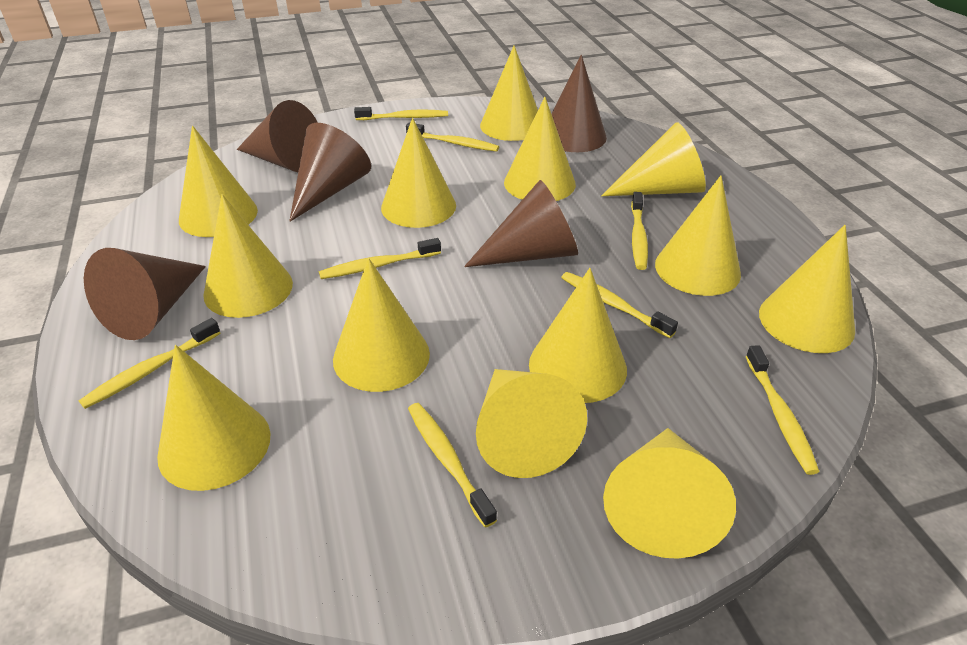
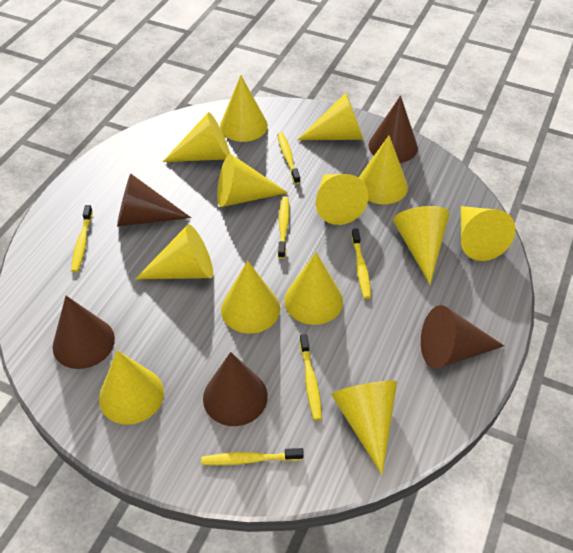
yellow toothbrush: 8 -> 6

